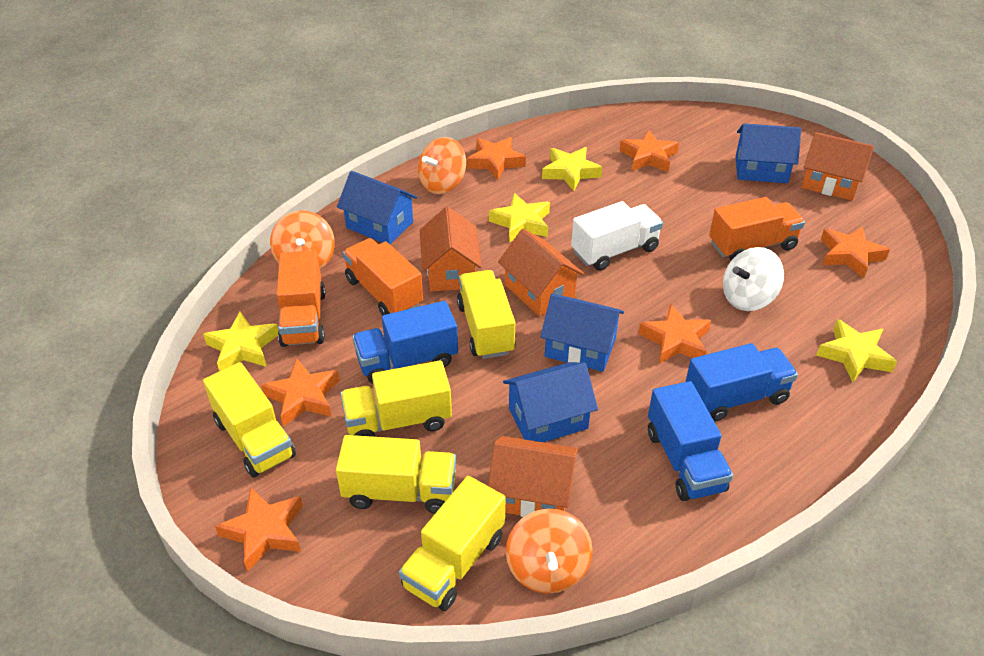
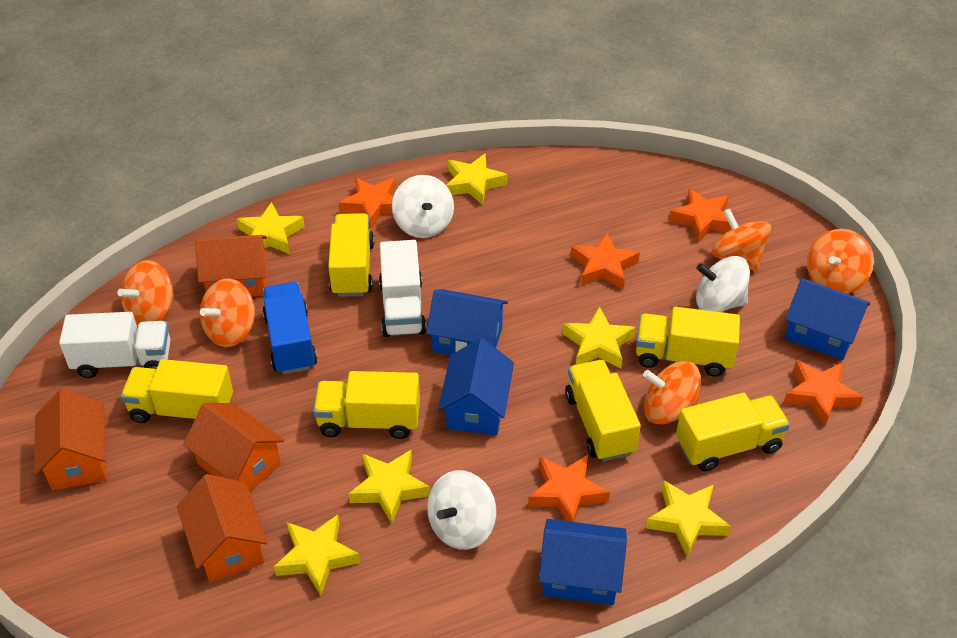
blue truck: 3 -> 1
orange spinning top: 3 -> 5
orange star: 6 -> 5
orange truck: 3 -> 0
white spinning top: 1 -> 3
white truck: 1 -> 2
yellow star: 4 -> 6
yellow truck: 5 -> 6

